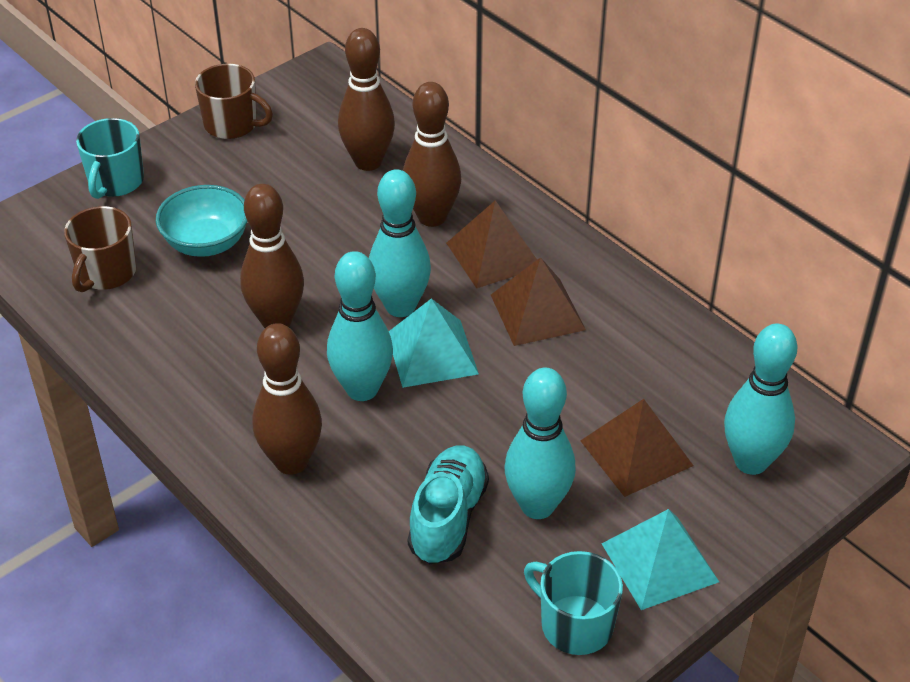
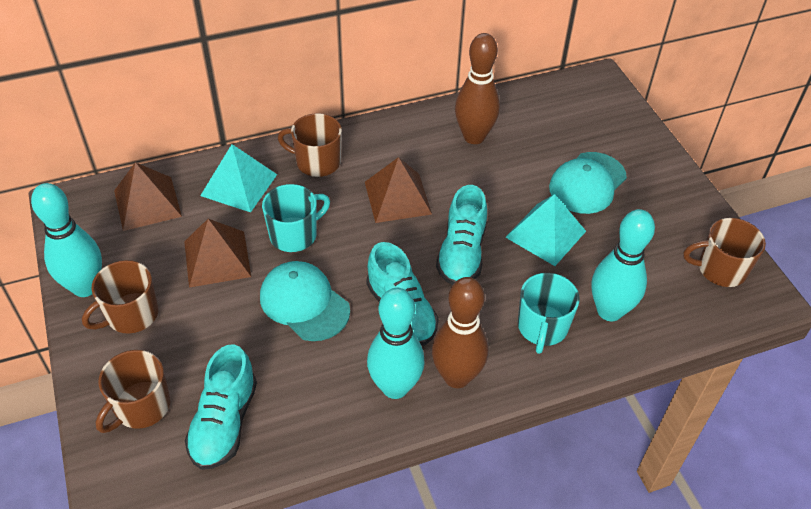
brown bowling pin: 4 -> 2
brown mug: 2 -> 4
turquoise bowl: 1 -> 0
turquoise bowling pin: 4 -> 3
turquoise cap: 0 -> 2
turquoise shoe: 1 -> 3

